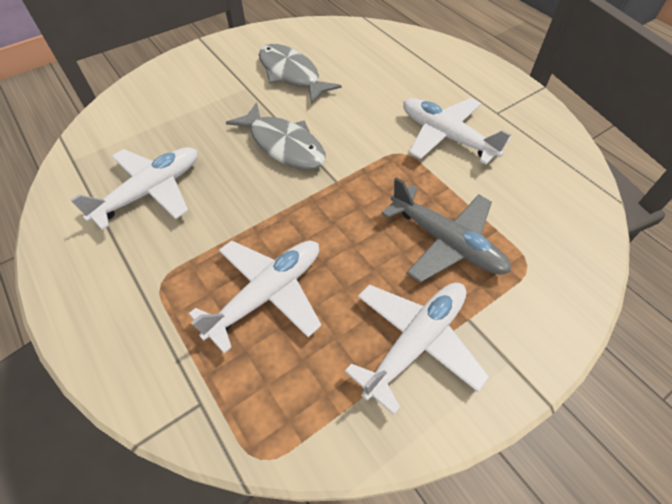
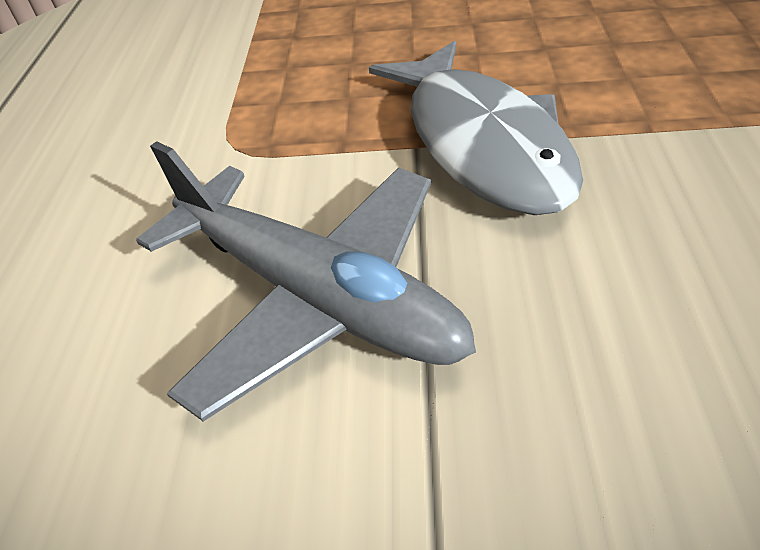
grey fish: 2 -> 1
white plane: 4 -> 0

